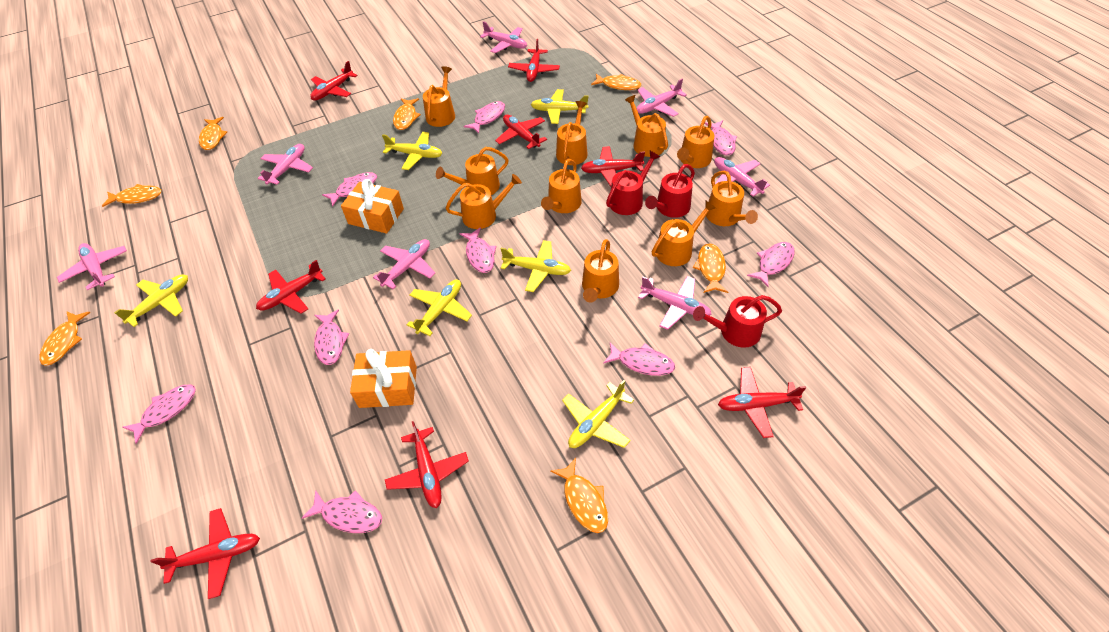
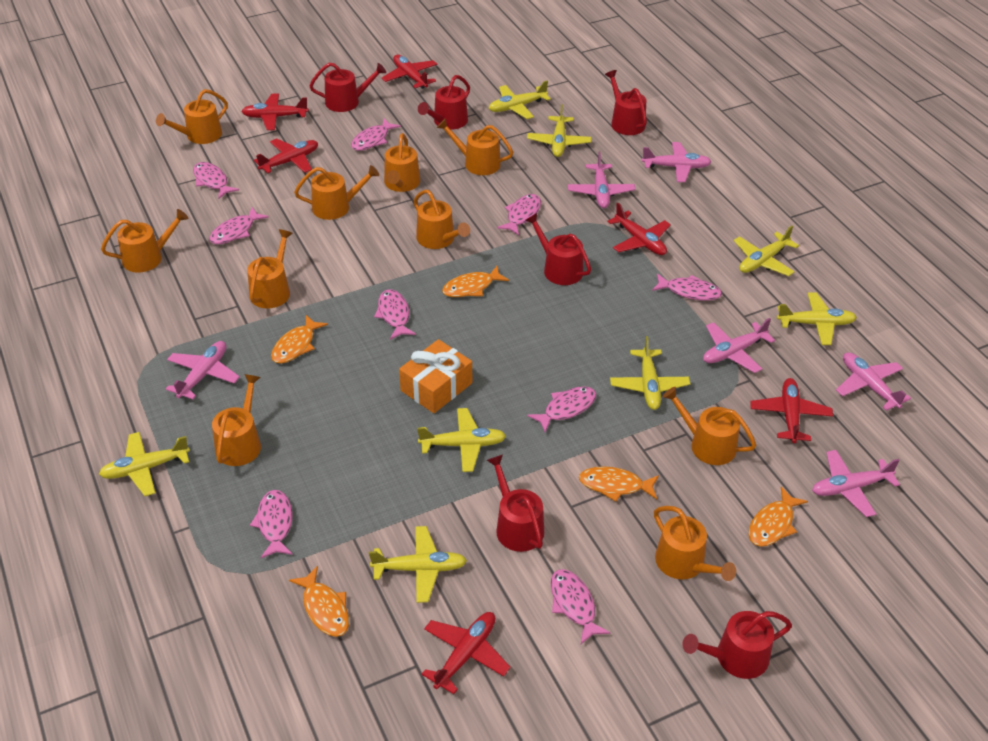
orange fish: 7 -> 5
orange gift: 2 -> 1
pink plane: 7 -> 6
red plane: 8 -> 6
red watering can: 3 -> 6
yellow plane: 6 -> 8

